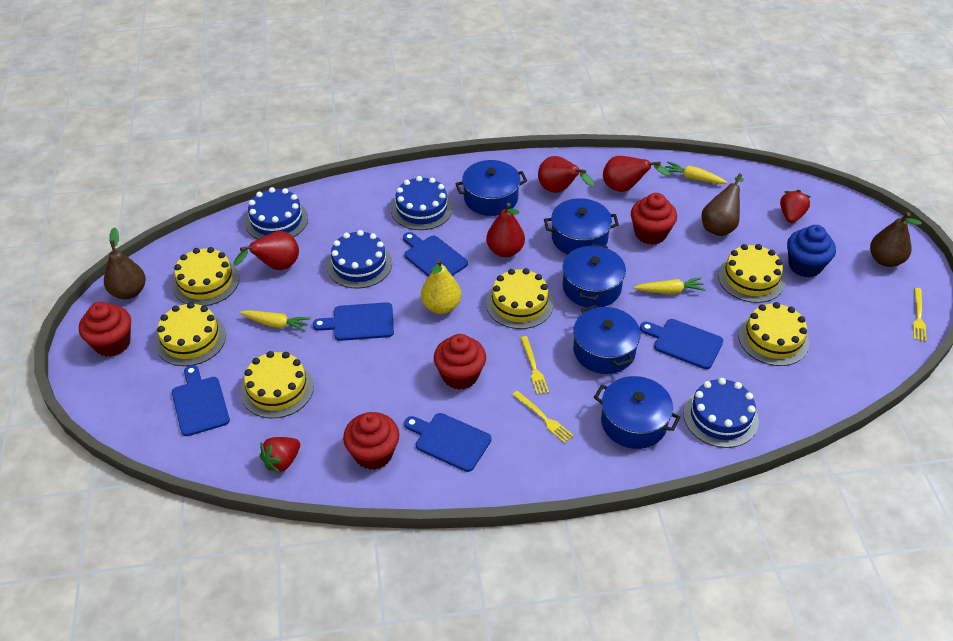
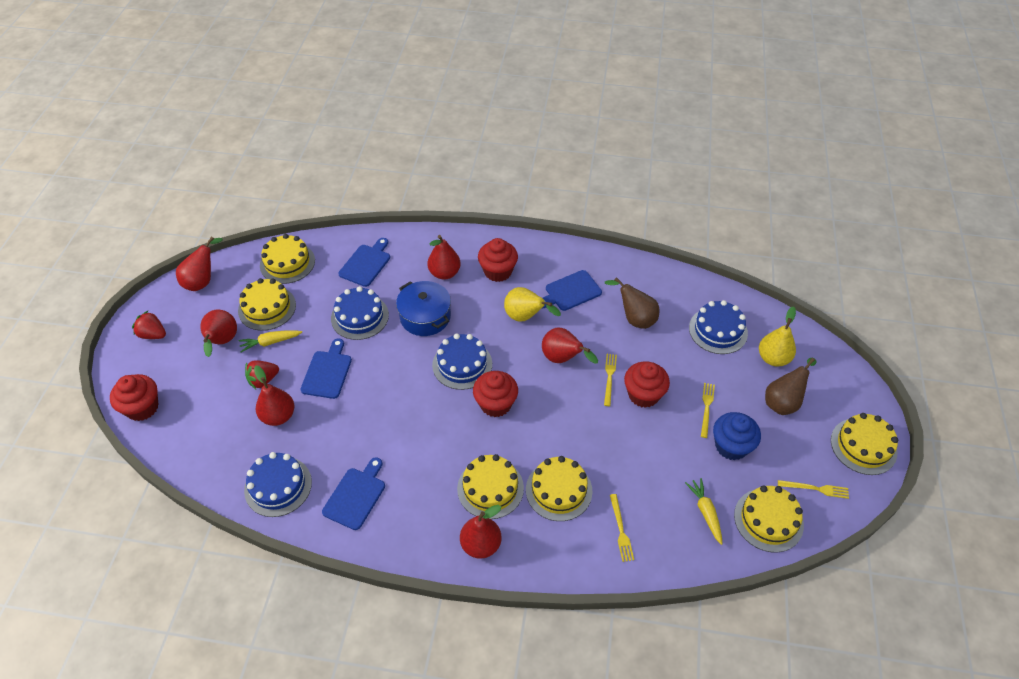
blue cutting board: 5 -> 4
blue pot: 5 -> 1
brown pear: 3 -> 2
red pear: 4 -> 6
yellow carrot: 3 -> 2
yellow fork: 3 -> 4
yellow pear: 1 -> 2

